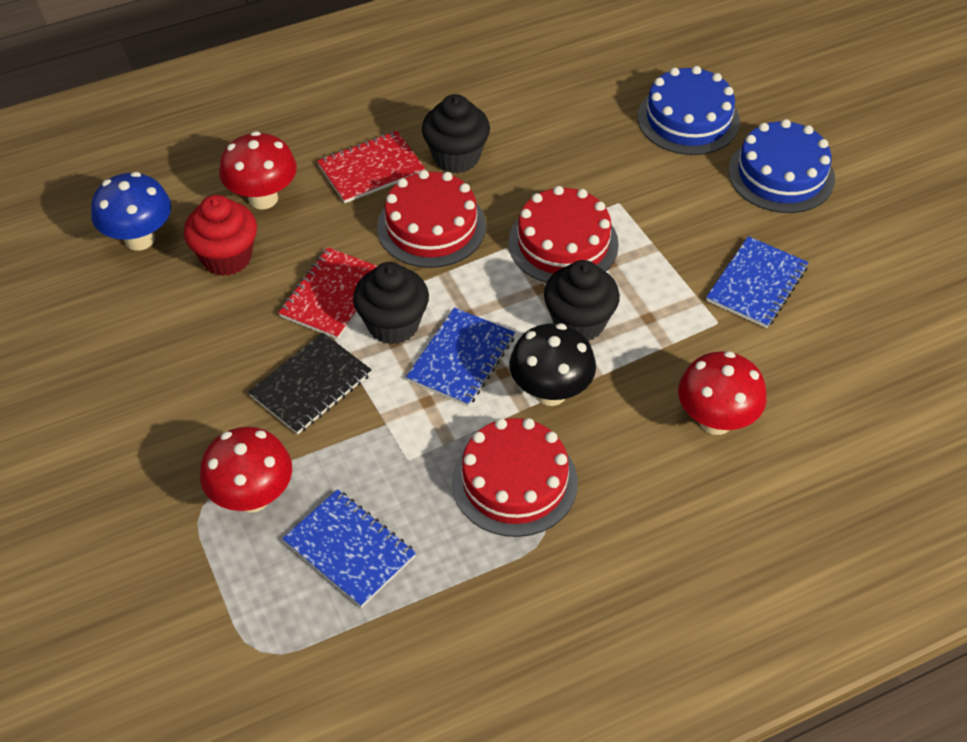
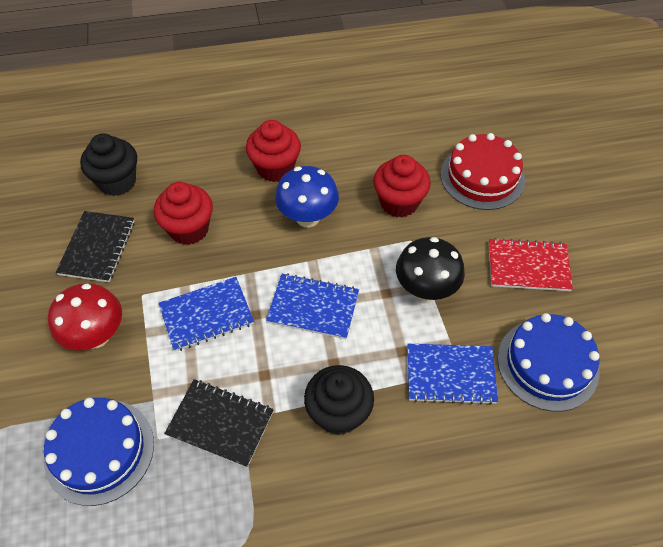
black cupcake: 3 -> 2
black notebook: 1 -> 2
red cake: 3 -> 1
red cupcake: 1 -> 3
red mushroom: 3 -> 1
red notebook: 2 -> 1

